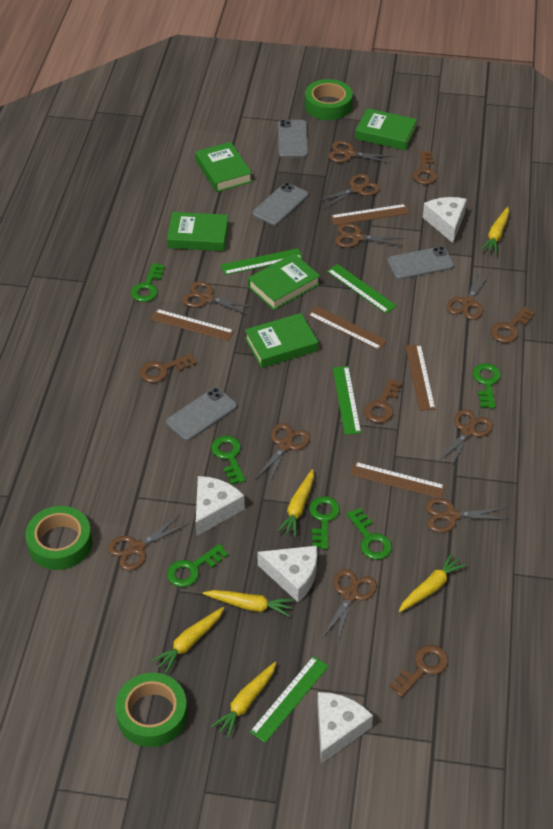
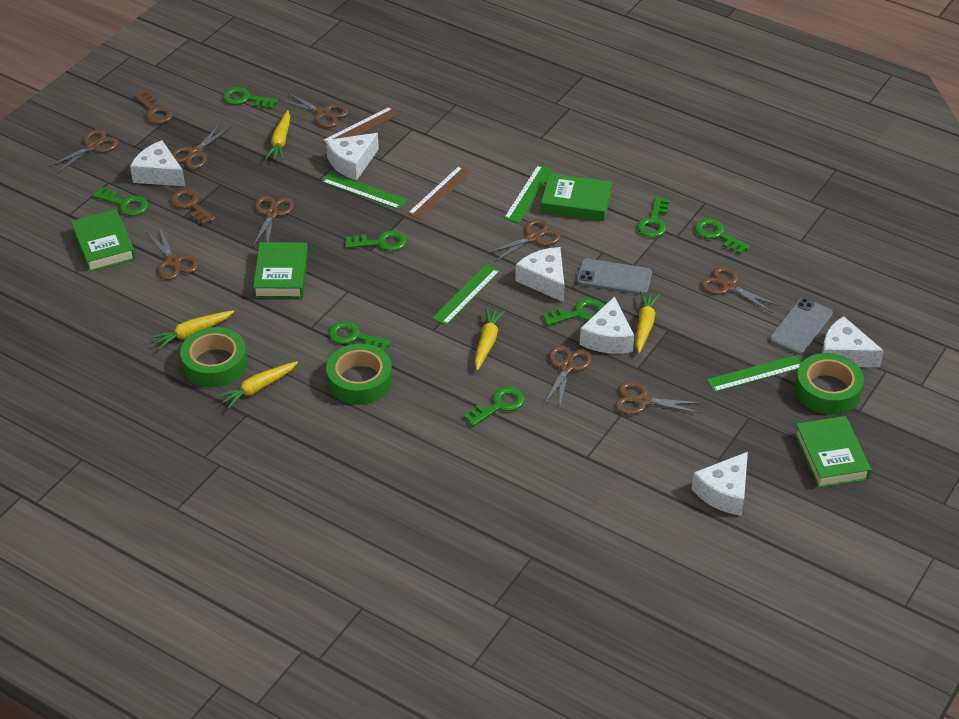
brown key: 5 -> 2
brown ruler: 5 -> 2
brown scissors: 10 -> 9
green book: 5 -> 4
green key: 6 -> 8
grey phone: 4 -> 2
white cheese: 4 -> 6
yellow carrot: 6 -> 5

